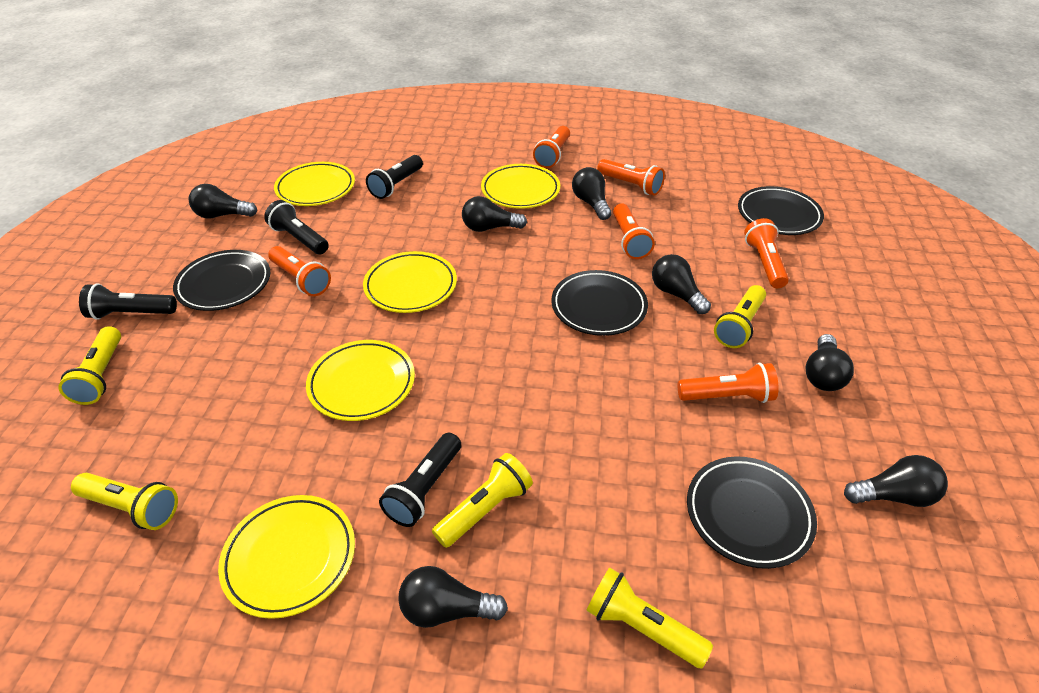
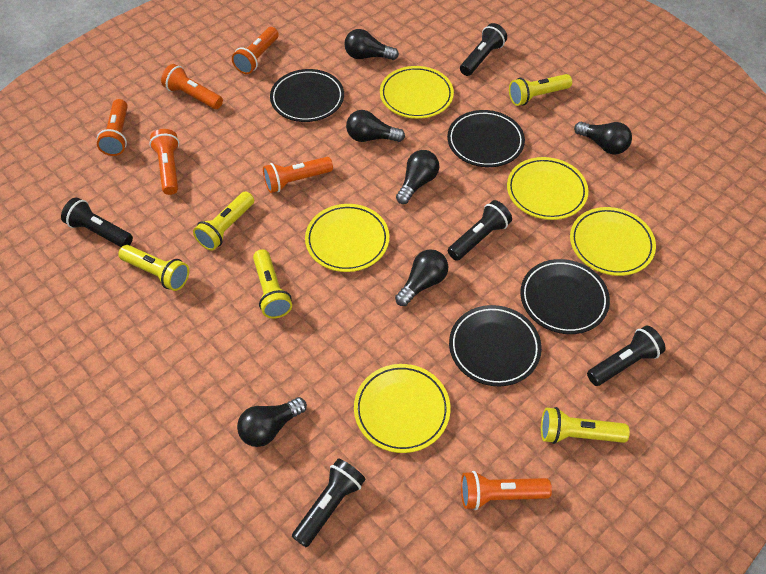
black flashlight: 4 -> 5
black light bulb: 7 -> 6

